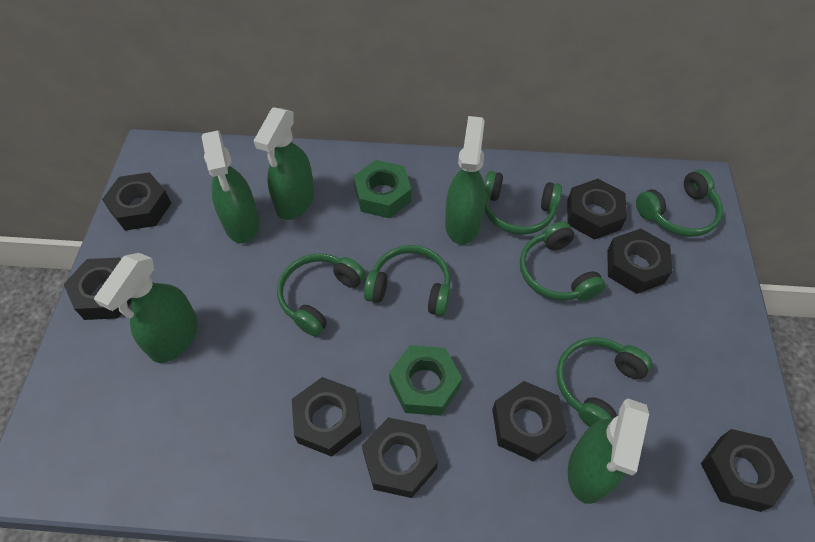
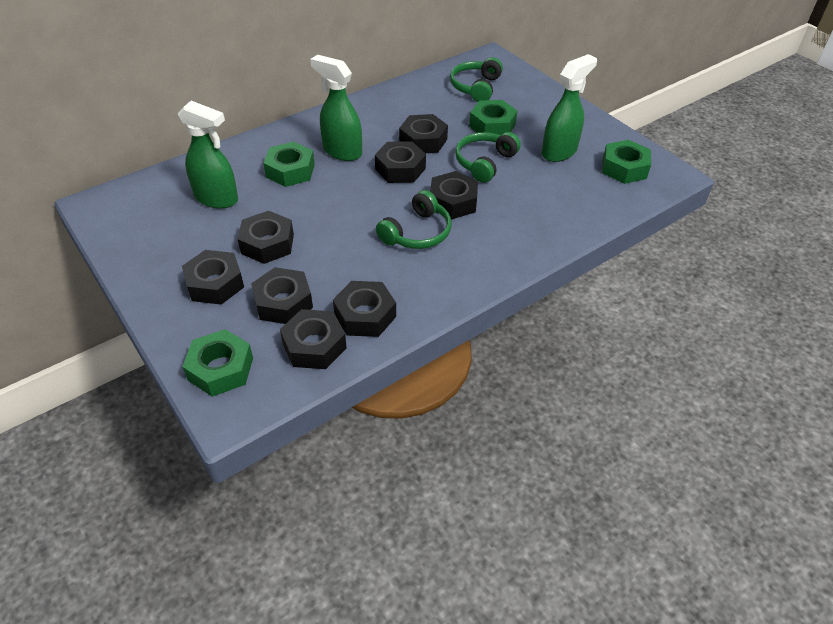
green headphones: 6 -> 3
green nut: 2 -> 4
green spray bottle: 5 -> 3

